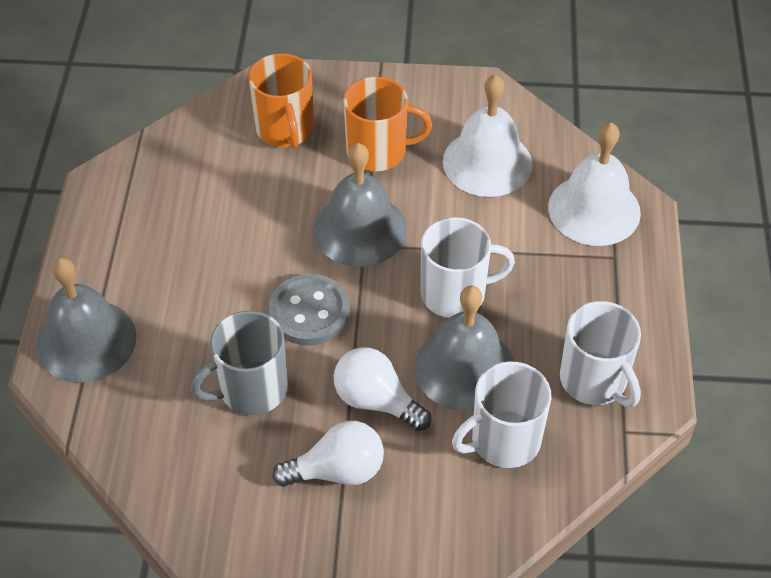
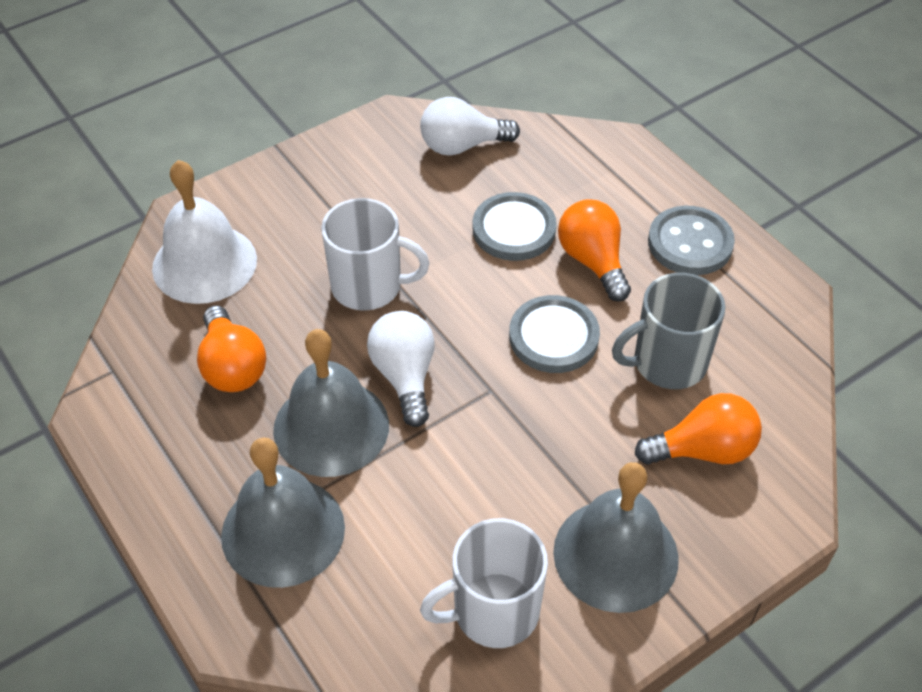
grey button: 1 -> 3
orange light bulb: 0 -> 3
orange mug: 2 -> 0
white bell: 2 -> 1
white mug: 3 -> 2

